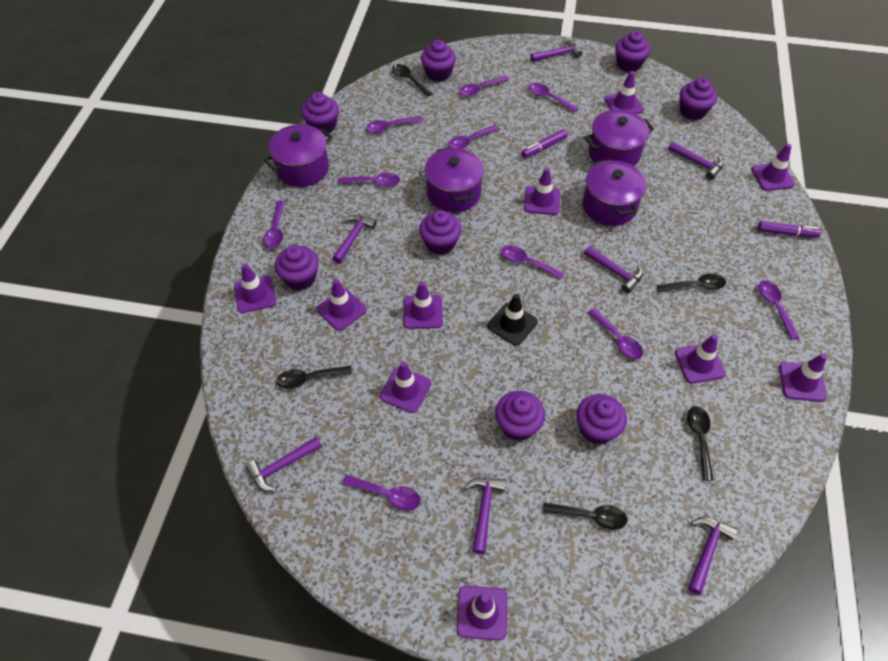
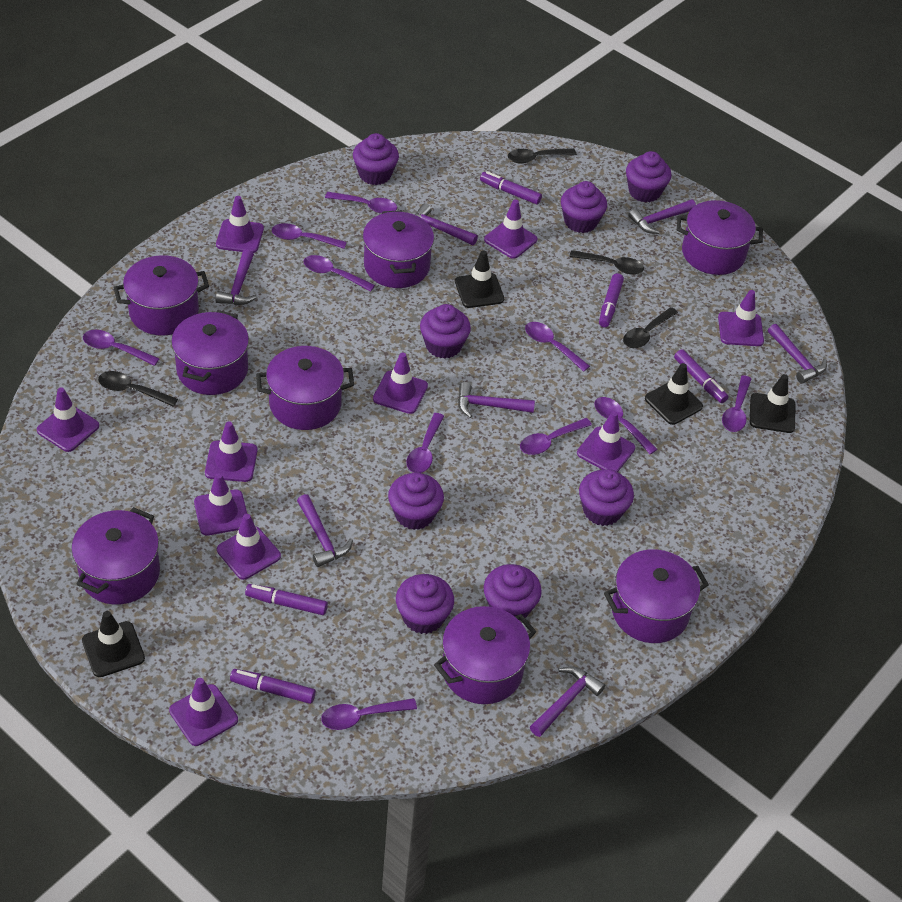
black spoon: 5 -> 4
black traffic cone: 1 -> 4
purple marker: 2 -> 5
purple pot: 4 -> 8

